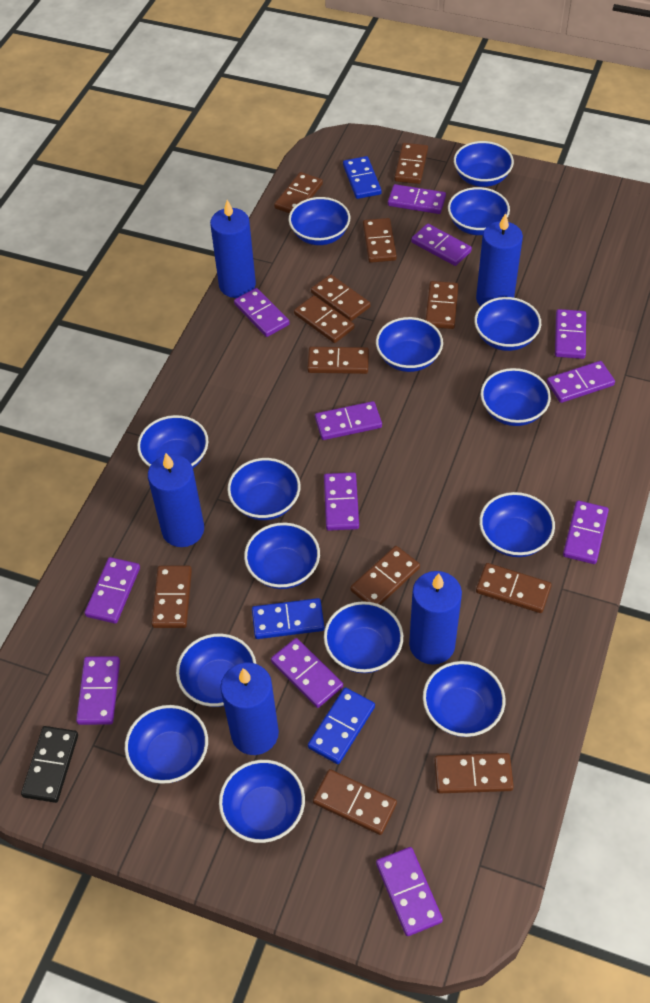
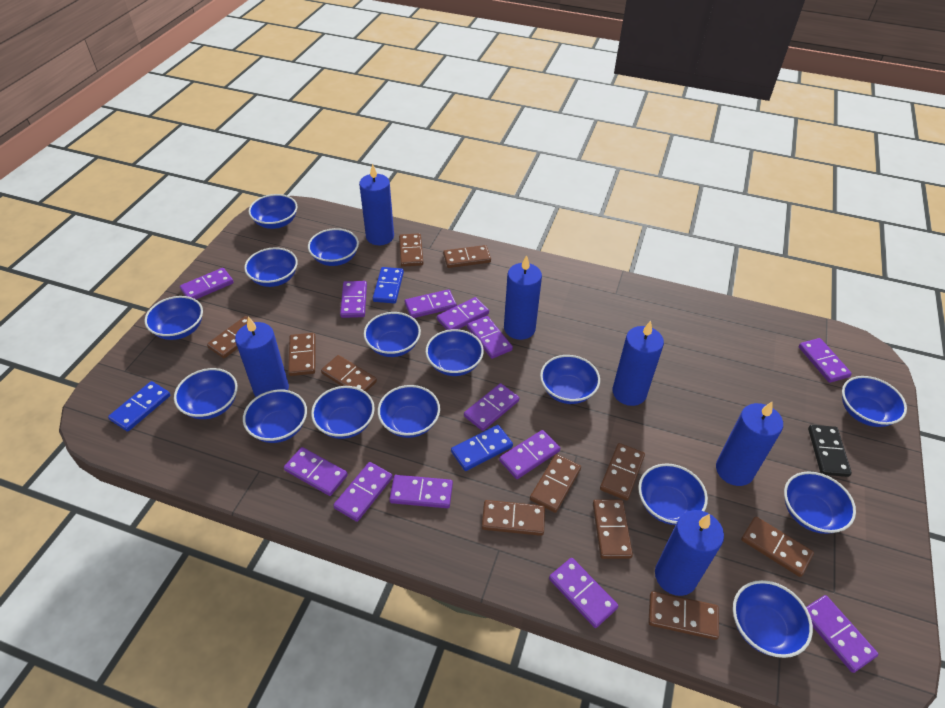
blue candle: 5 -> 6
brown domino: 12 -> 11
purple domino: 12 -> 13

